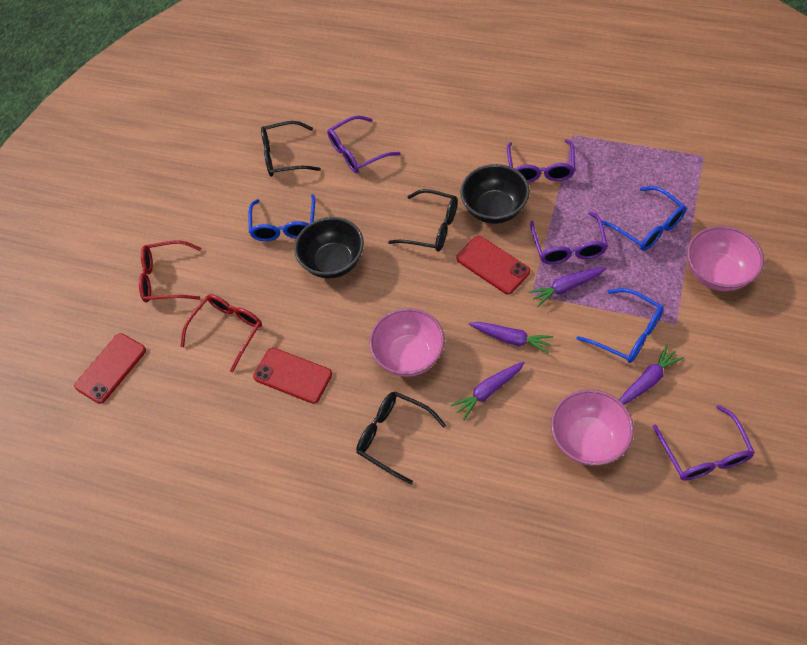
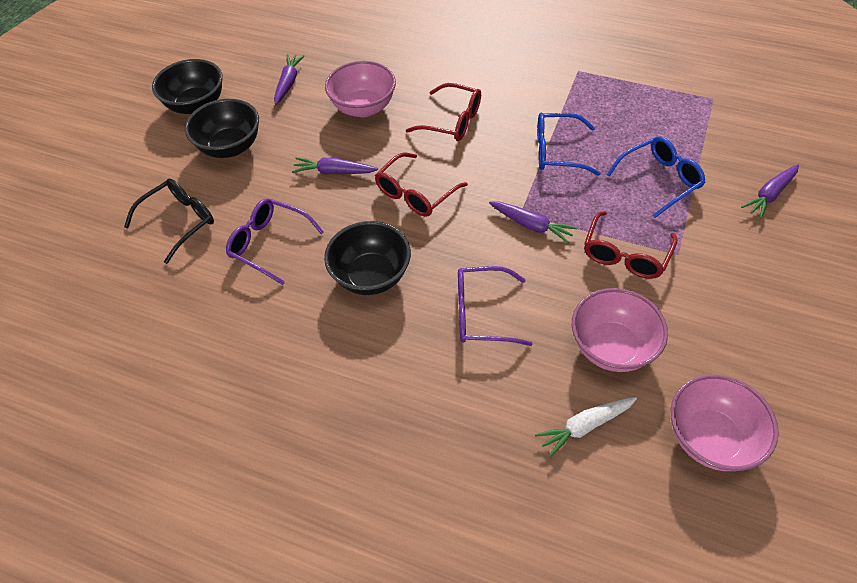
black bowl: 2 -> 3
black glasses: 3 -> 1
blue glasses: 3 -> 2
purple glasses: 4 -> 2
red glasses: 2 -> 3
red phone: 3 -> 0
white carrot: 0 -> 1

